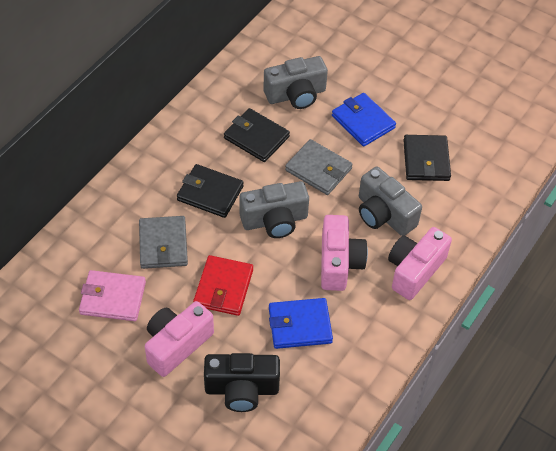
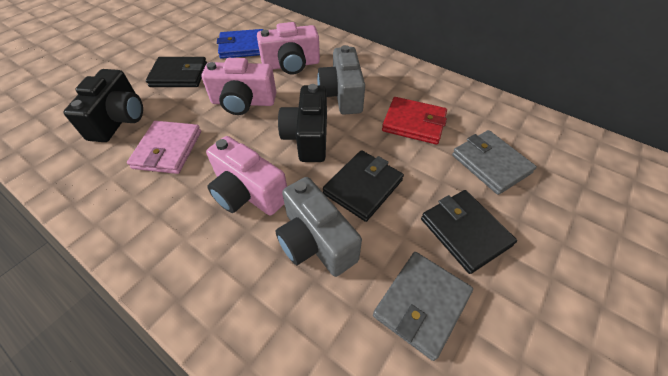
black camera: 1 -> 2
blue wallet: 2 -> 1
grey camera: 3 -> 2

